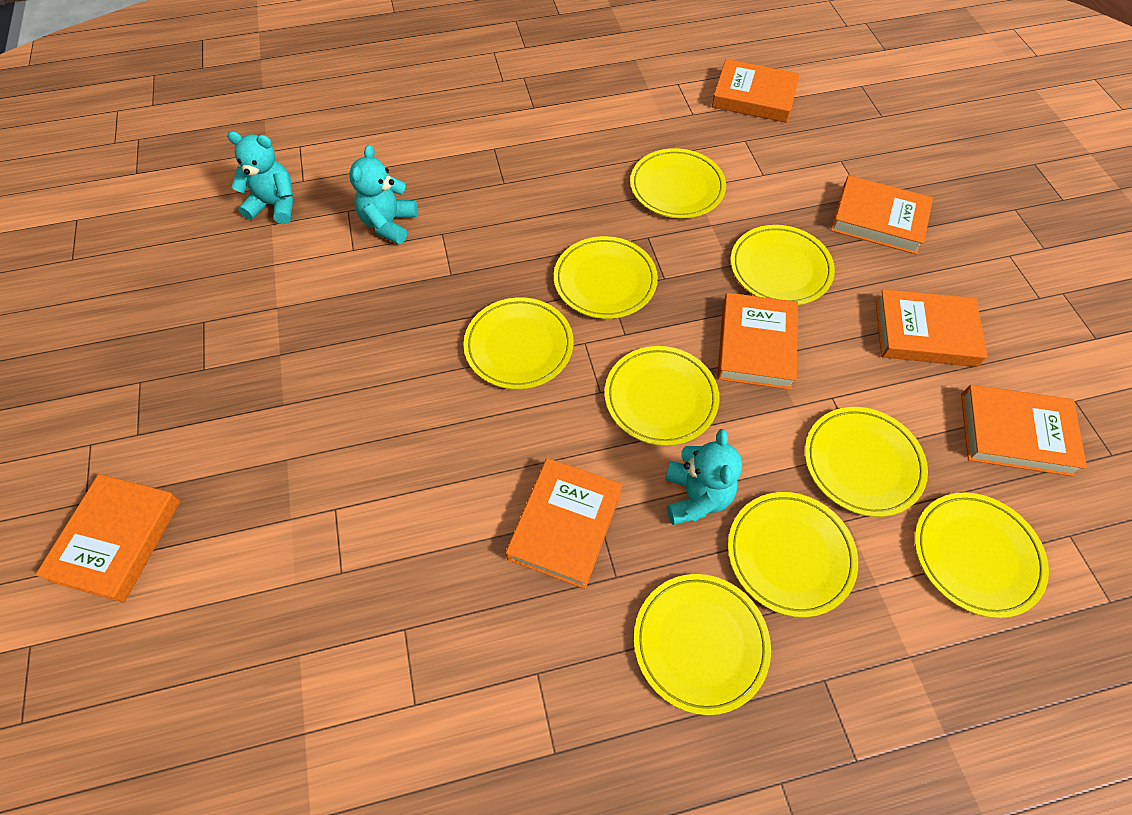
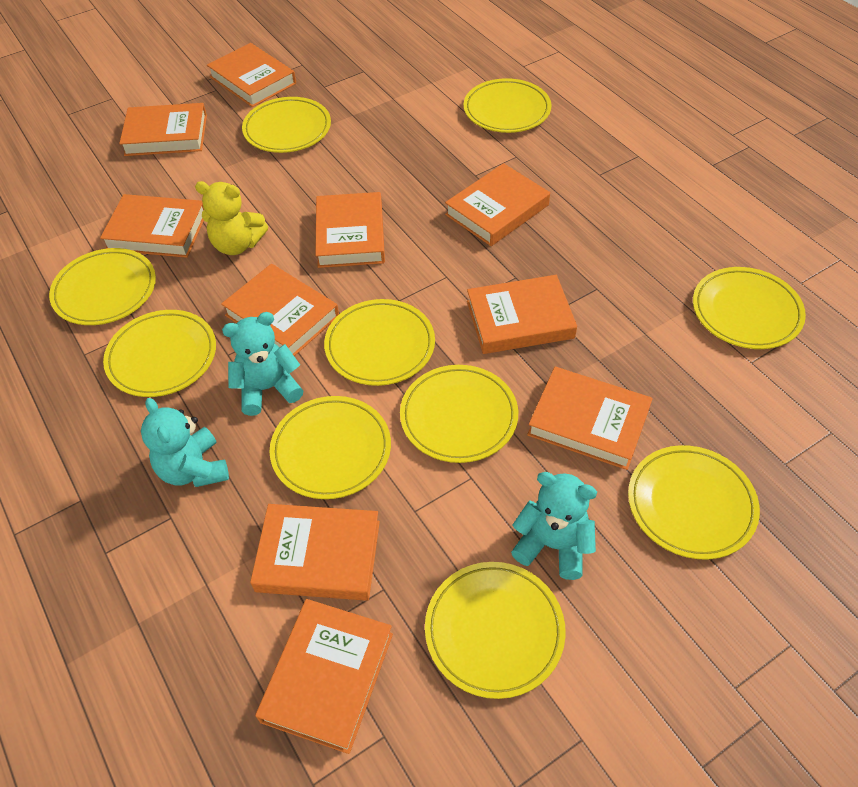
orange book: 7 -> 10
yellow plate: 9 -> 10
yellow teddy bear: 0 -> 1

